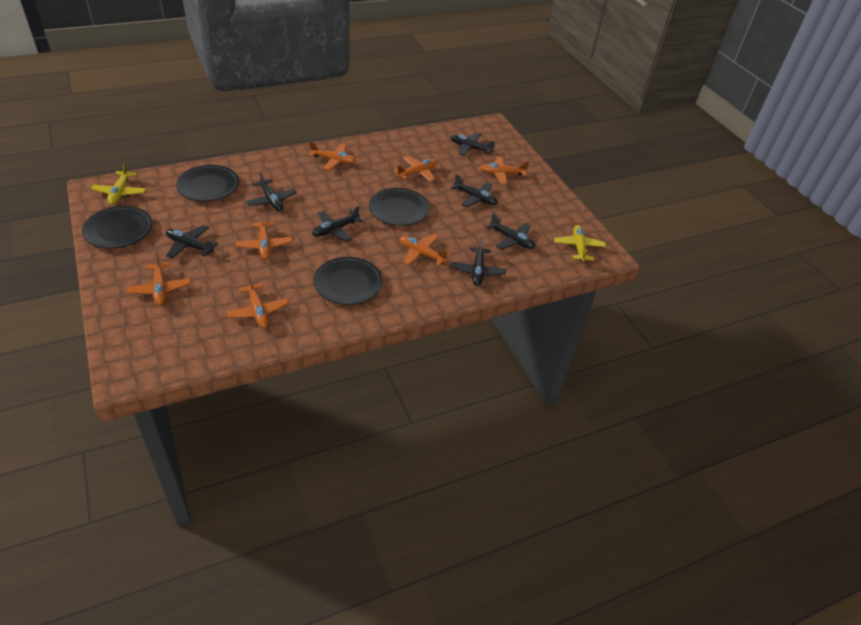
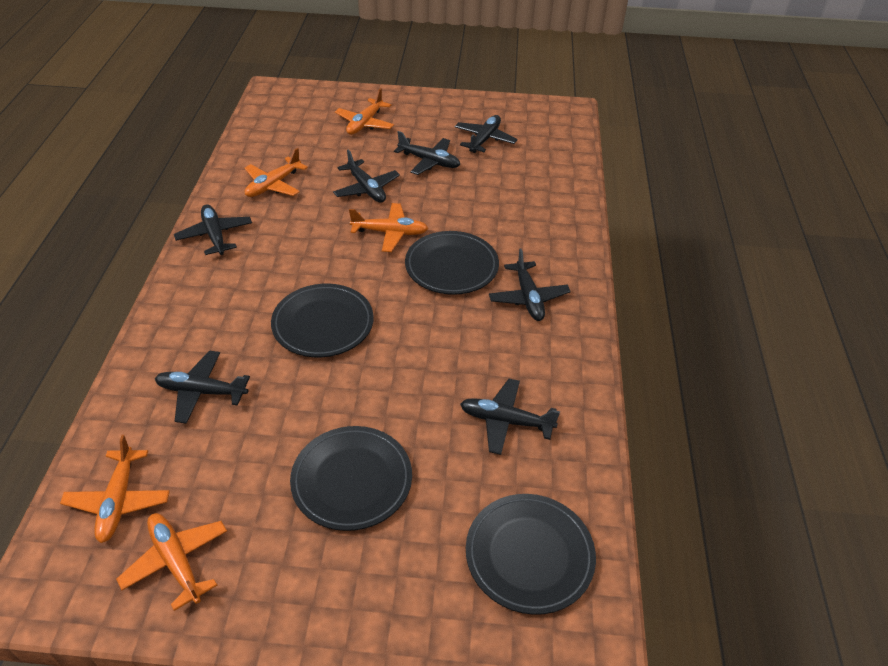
orange plane: 7 -> 5
yellow plane: 2 -> 0

